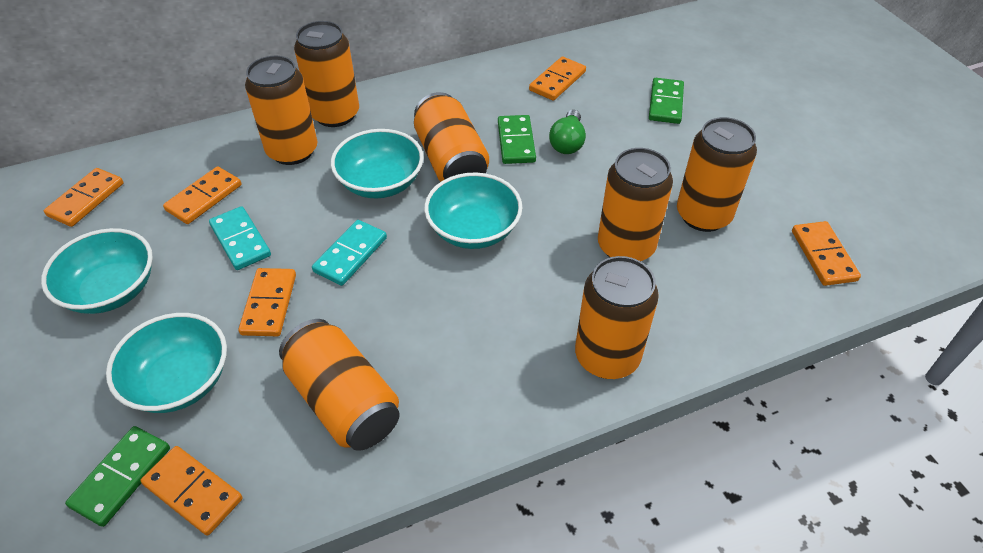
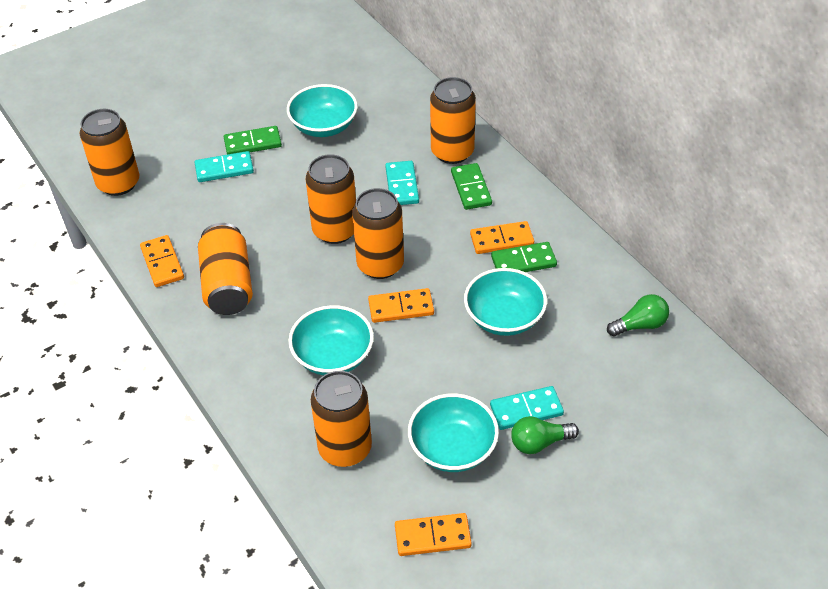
green light bulb: 1 -> 2
orange can: 7 -> 6
orange domino: 6 -> 4
turquoise domino: 2 -> 3

